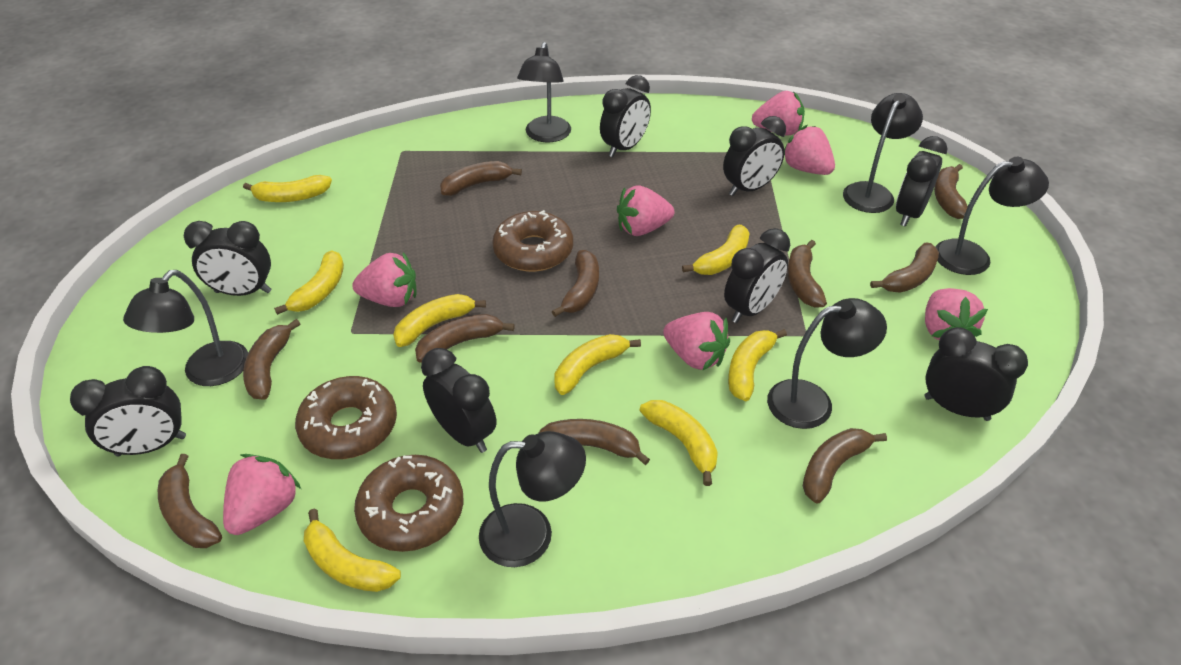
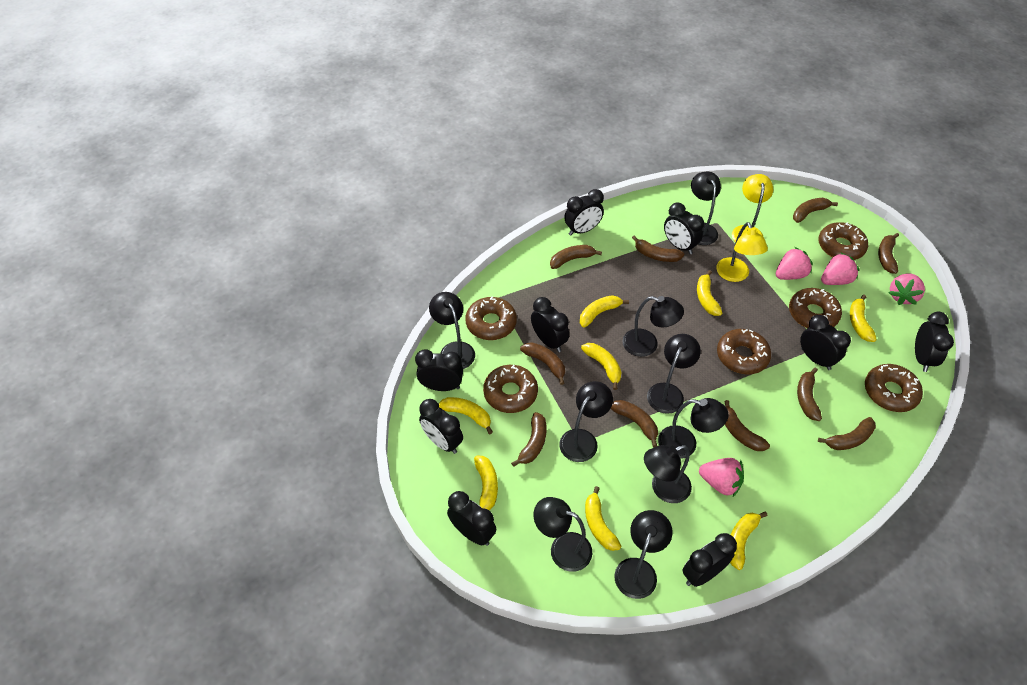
black clock: 8 -> 9
black lamp: 6 -> 9
brown donut: 3 -> 6
pink strawberry: 7 -> 4
yellow lamp: 0 -> 2

